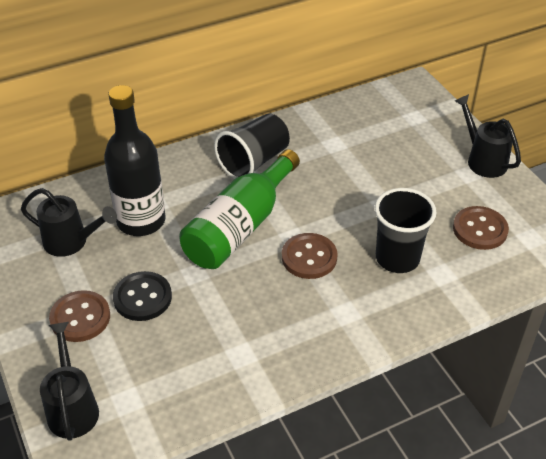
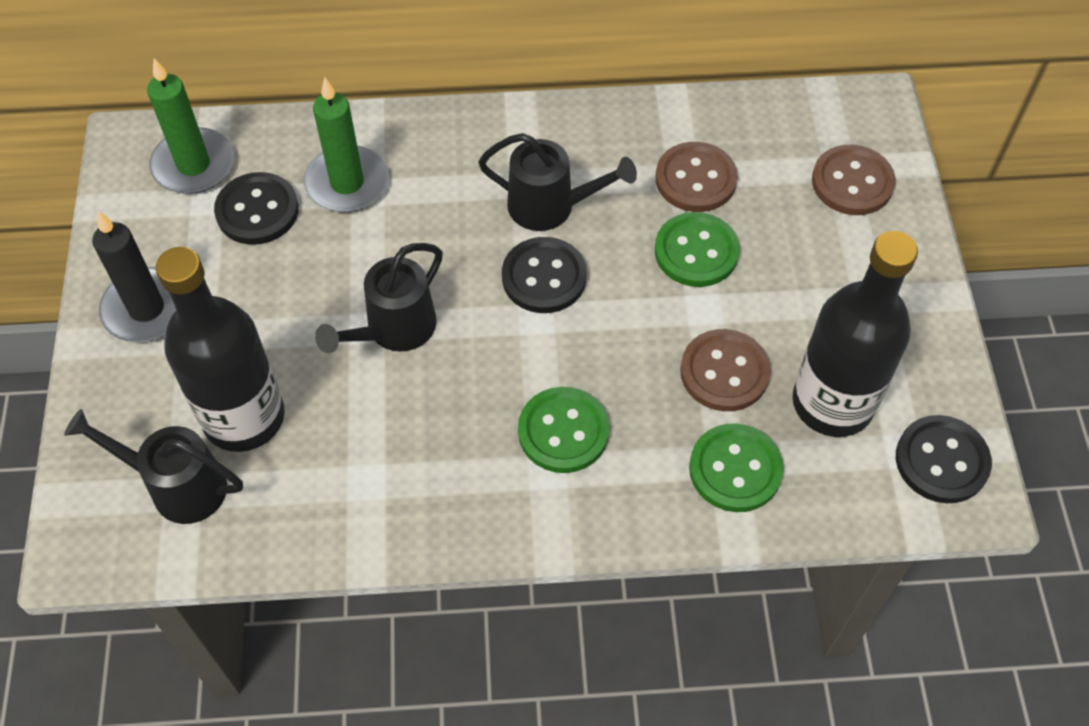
black bottle: 1 -> 2
black button: 1 -> 3
black candle: 0 -> 1
black cup: 2 -> 0
green bottle: 1 -> 0
green button: 0 -> 3
green candle: 0 -> 2

